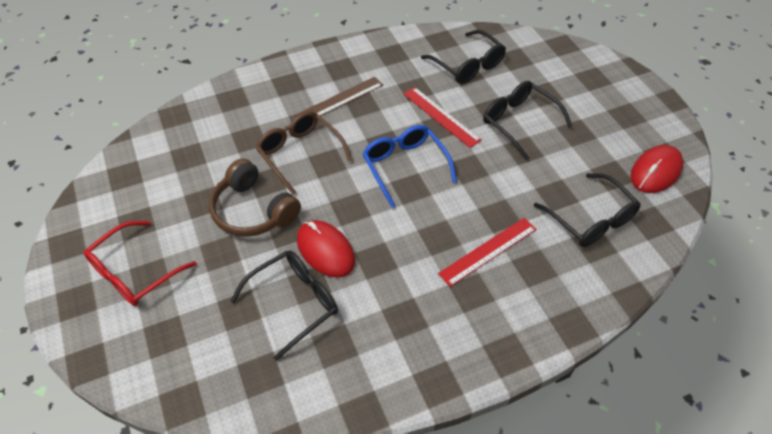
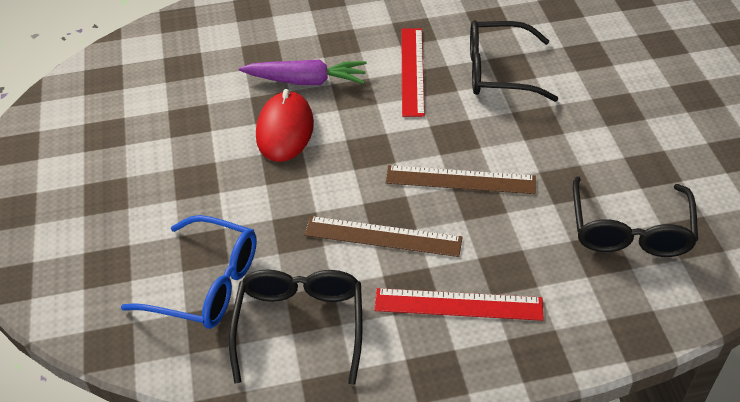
black glasses: 4 -> 3
brown glasses: 1 -> 0
brown headphones: 1 -> 0
brown ruler: 1 -> 2
purple carrot: 0 -> 1
red glasses: 1 -> 0
red mouse: 2 -> 1

